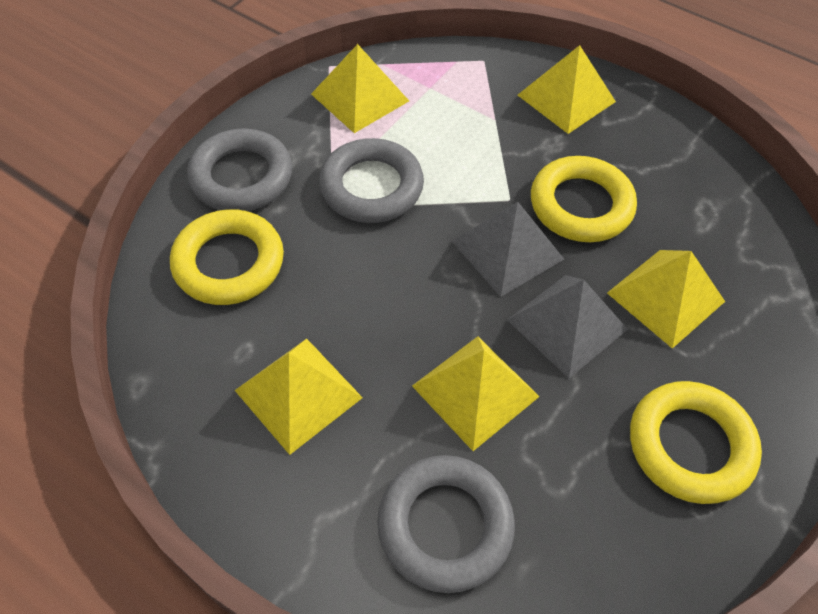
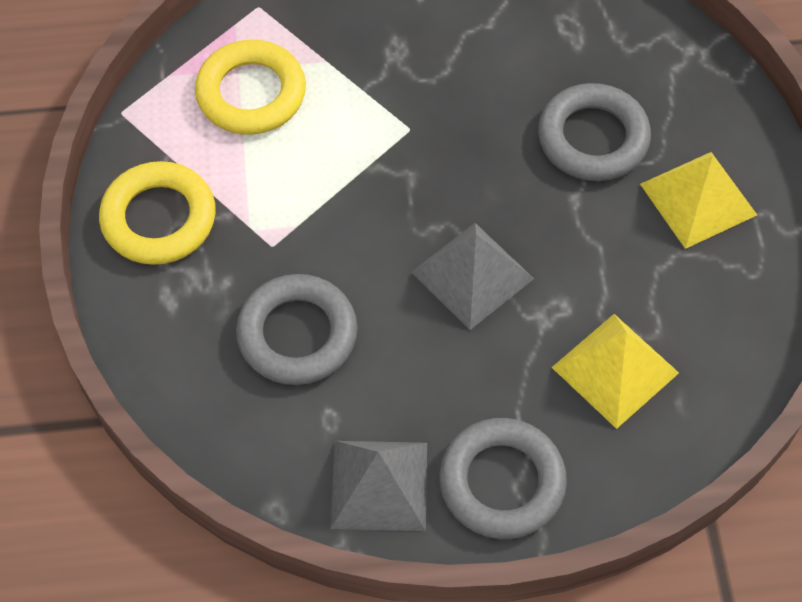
yellow pyramid: 5 -> 2
yellow ring: 3 -> 2

